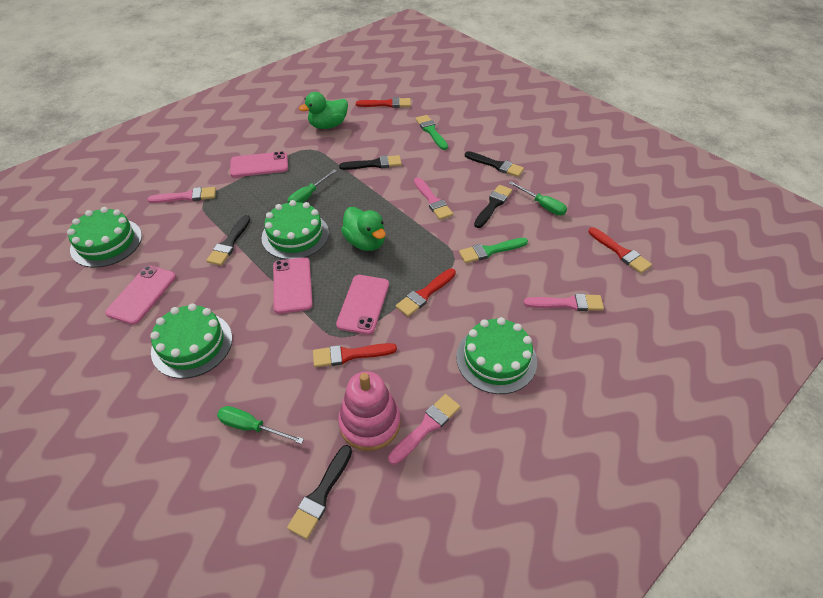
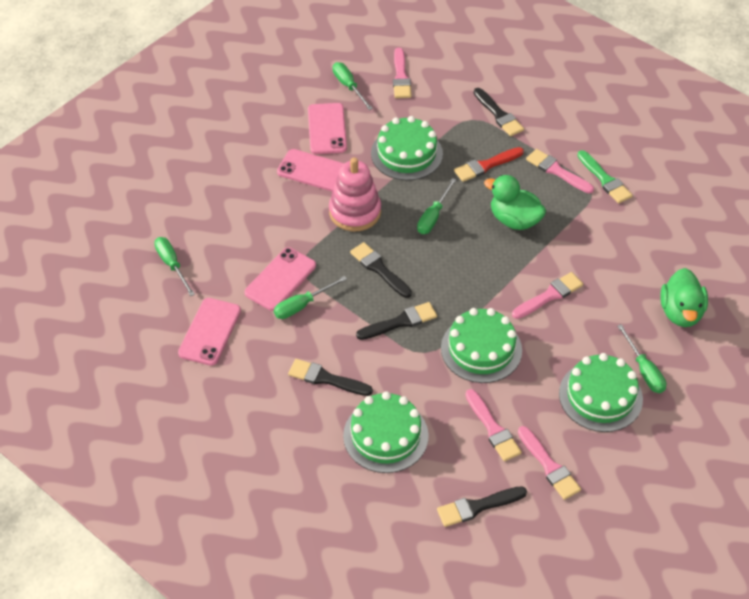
green brush: 2 -> 1
green screwdriver: 3 -> 5
pink brush: 4 -> 5
red brush: 4 -> 1

